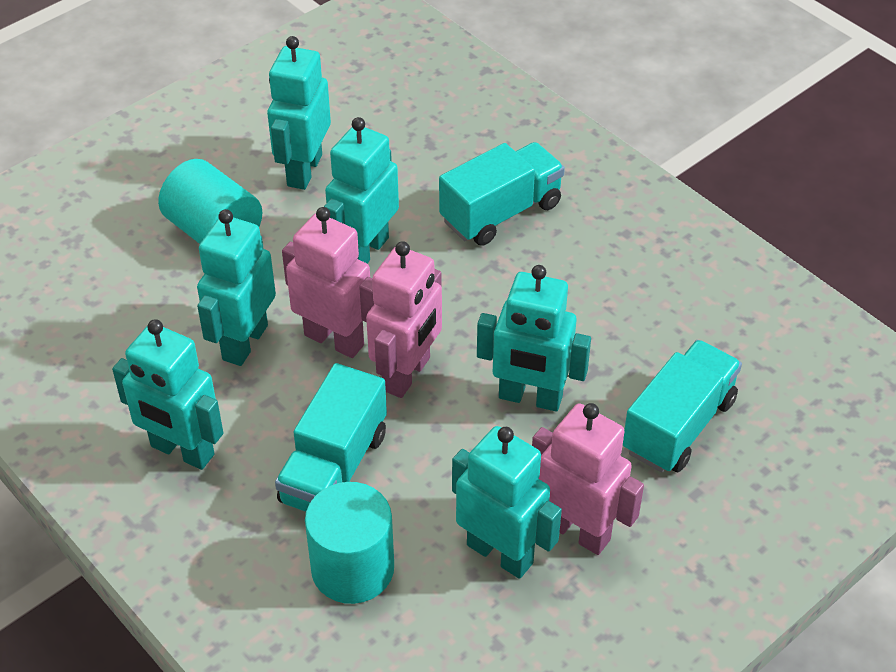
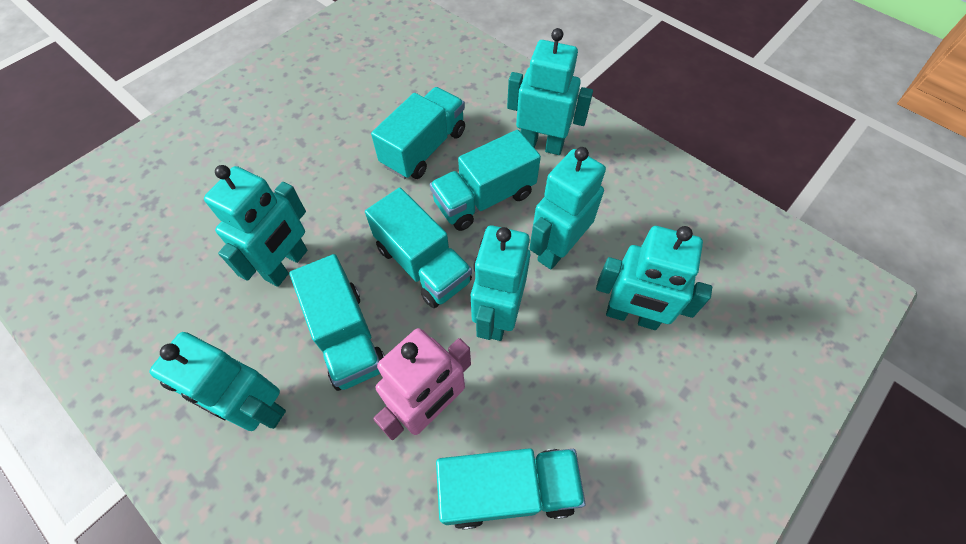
pink robot: 3 -> 1
turquoise cylinder: 2 -> 0
turquoise truck: 3 -> 5

